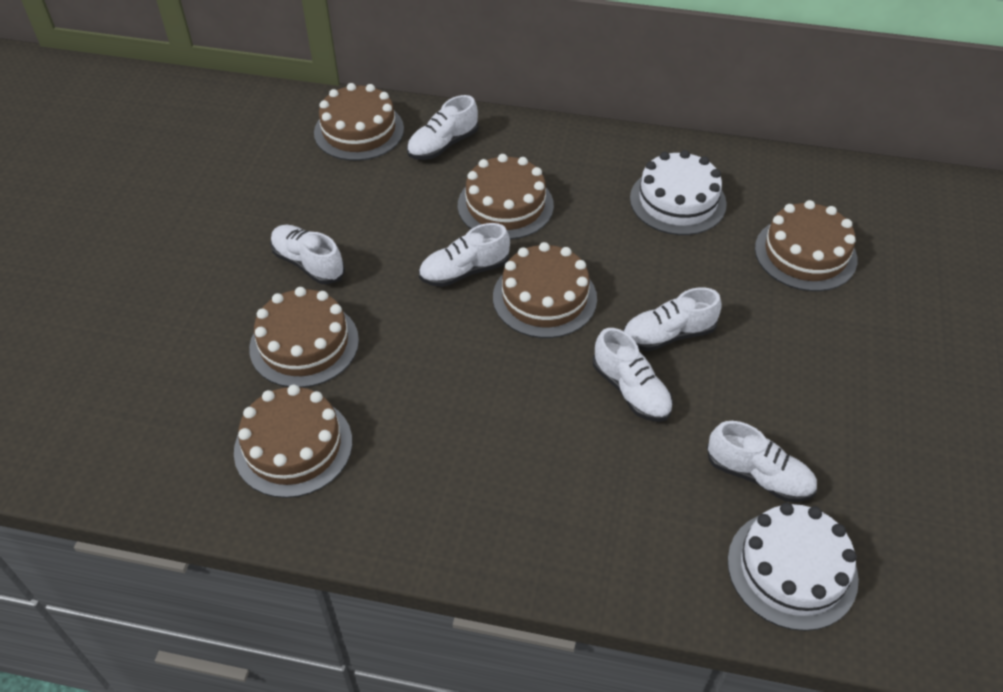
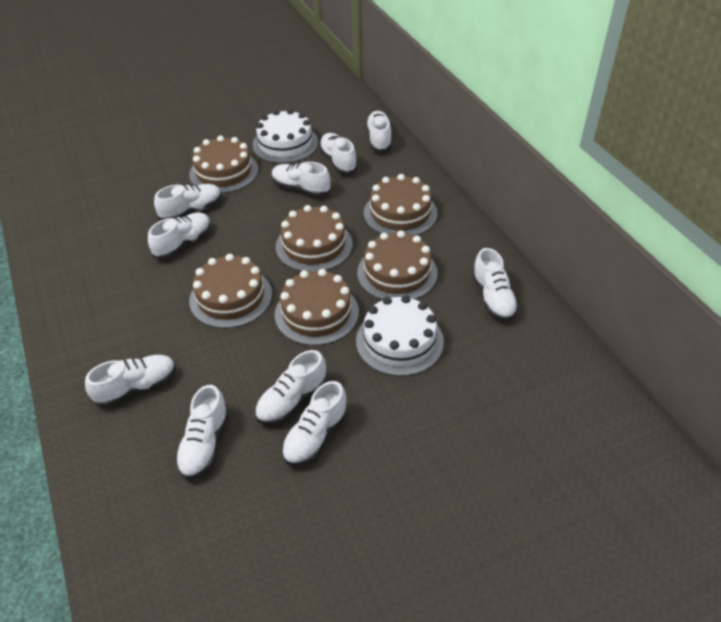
white shoe: 6 -> 10

